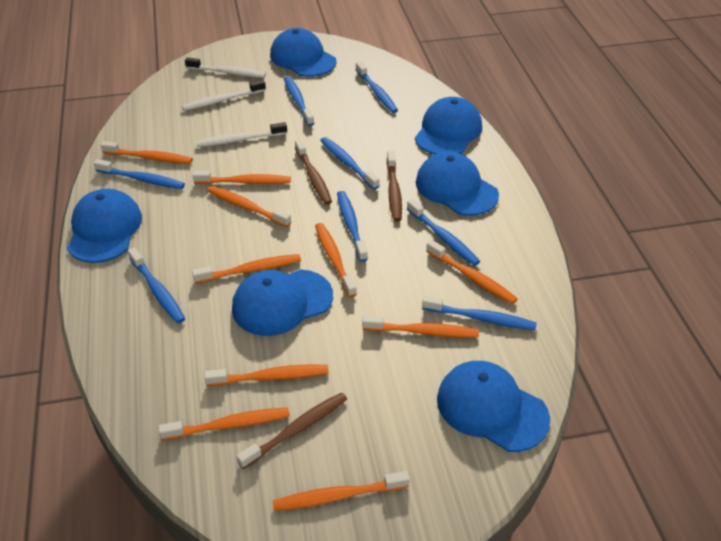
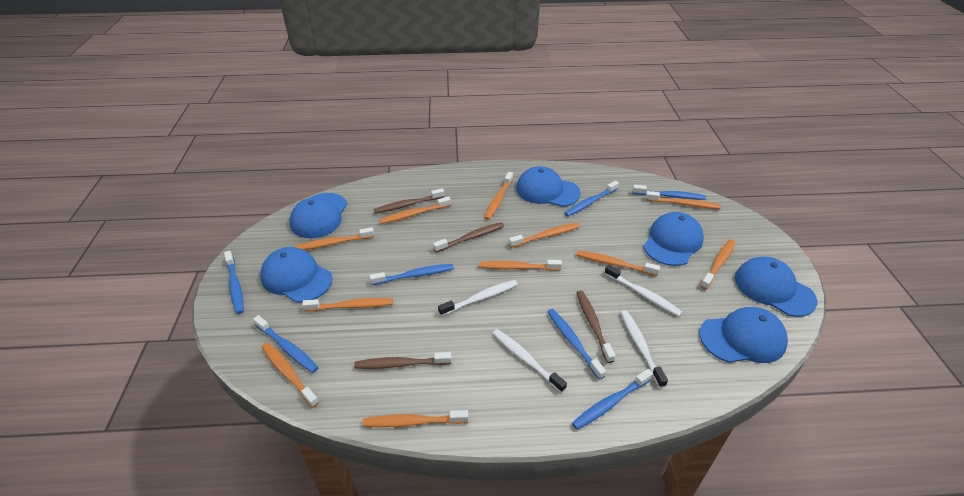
blue toothbrush: 8 -> 7
brown toothbrush: 3 -> 4
orange toothbrush: 10 -> 11
white toothbrush: 3 -> 4

